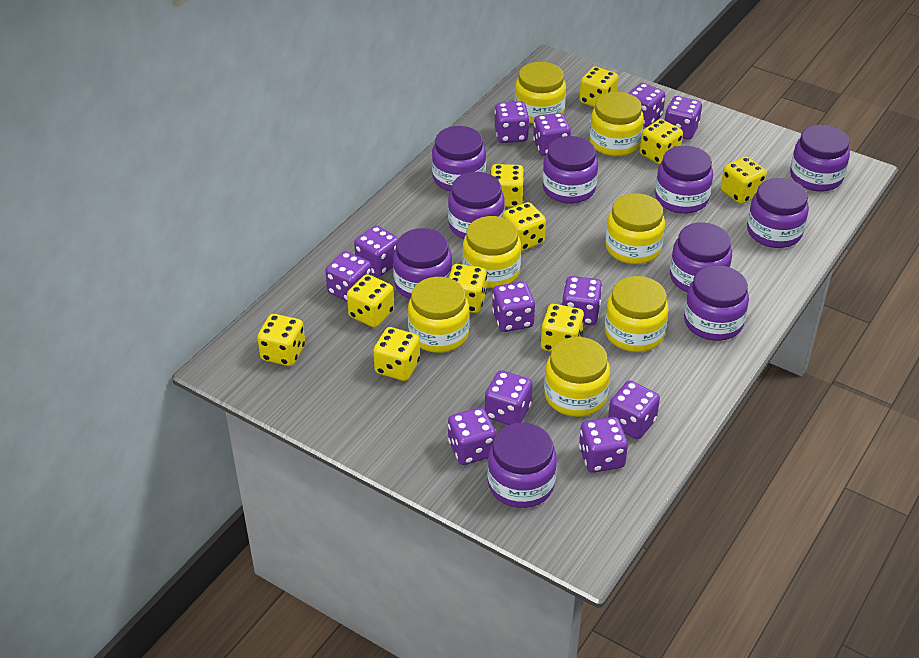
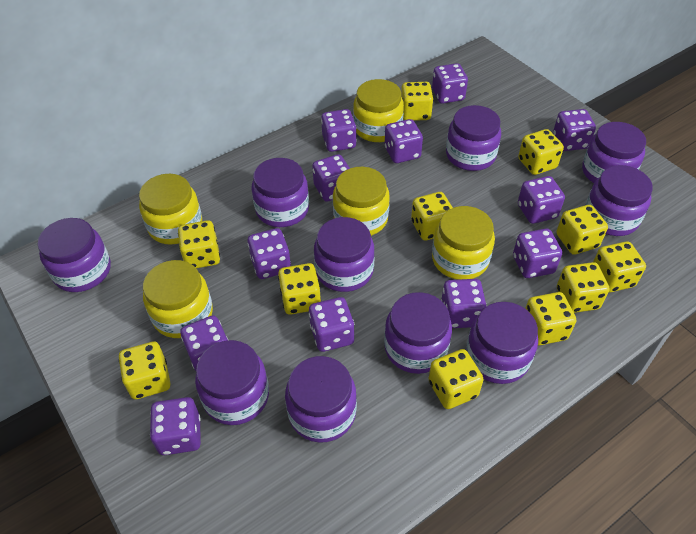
yellow dice: 10 -> 11
yellow jar: 7 -> 5

